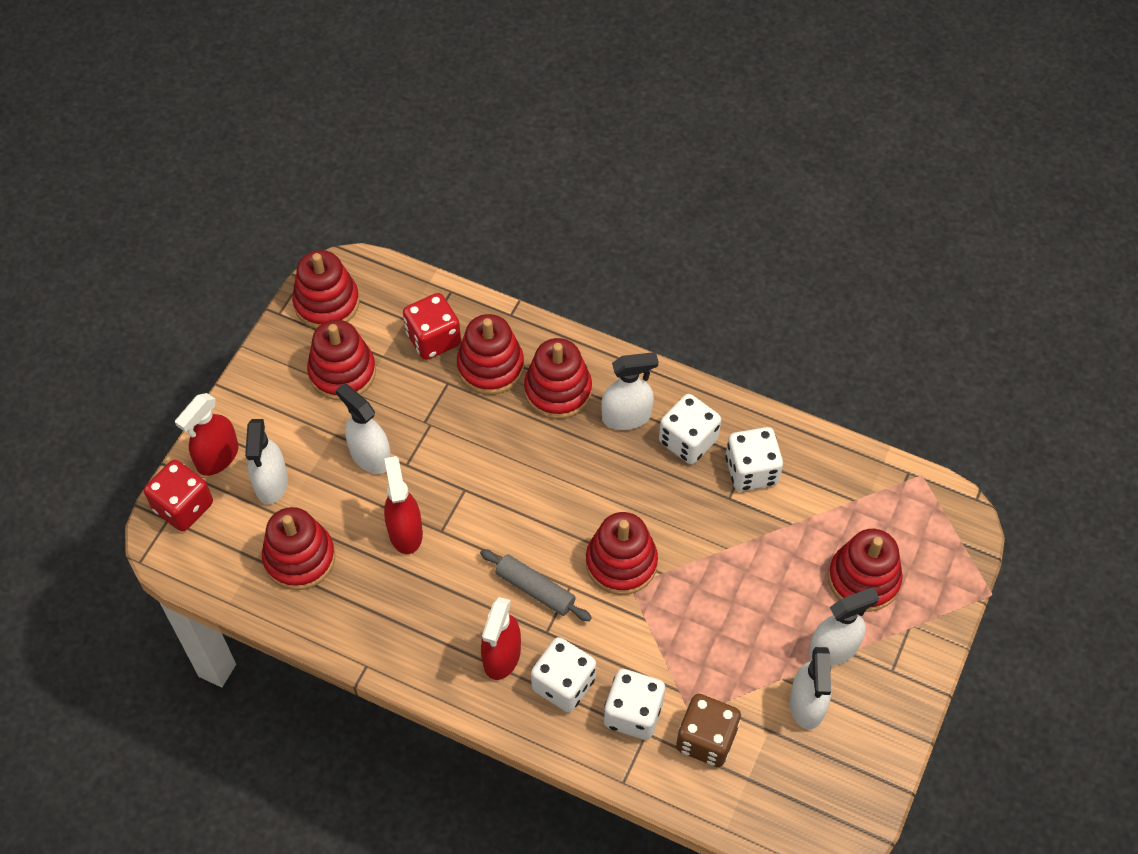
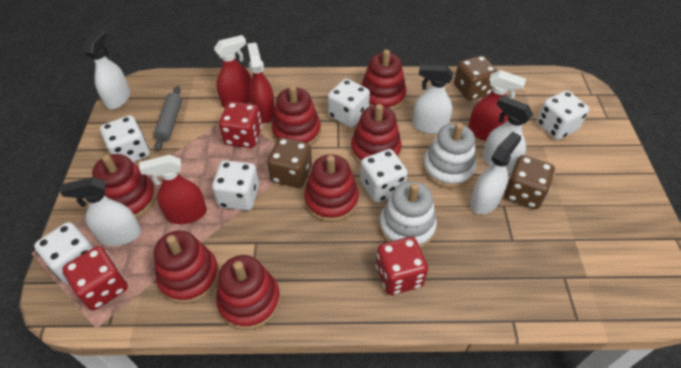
brown dice: 1 -> 3
red dice: 2 -> 3
red spray bottle: 3 -> 4
white dice: 4 -> 6
white stacking toy: 0 -> 2

